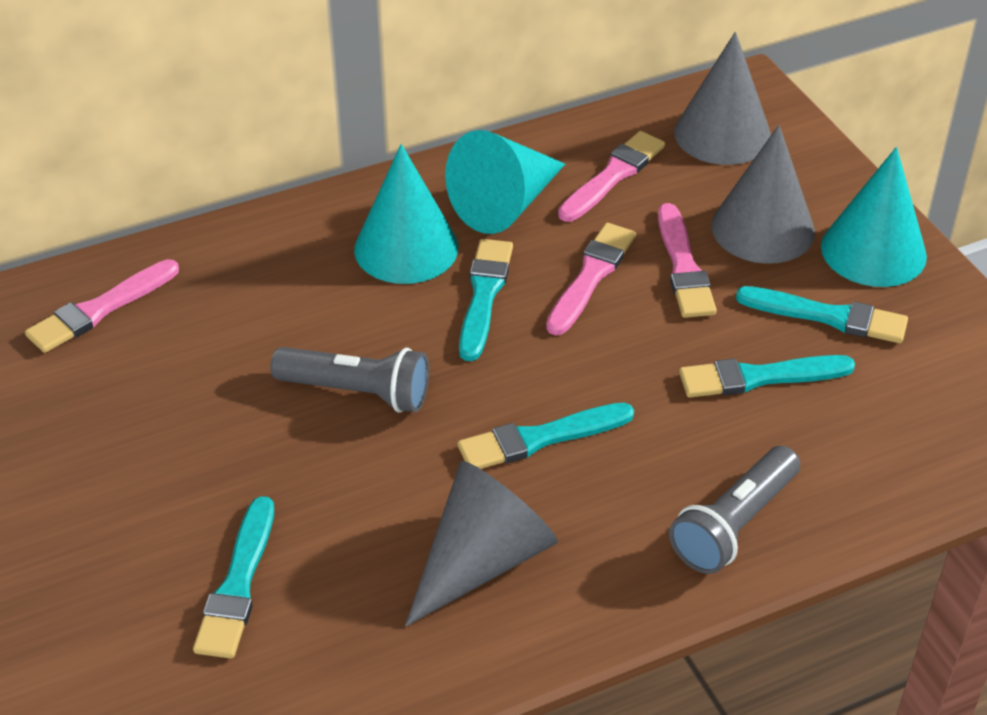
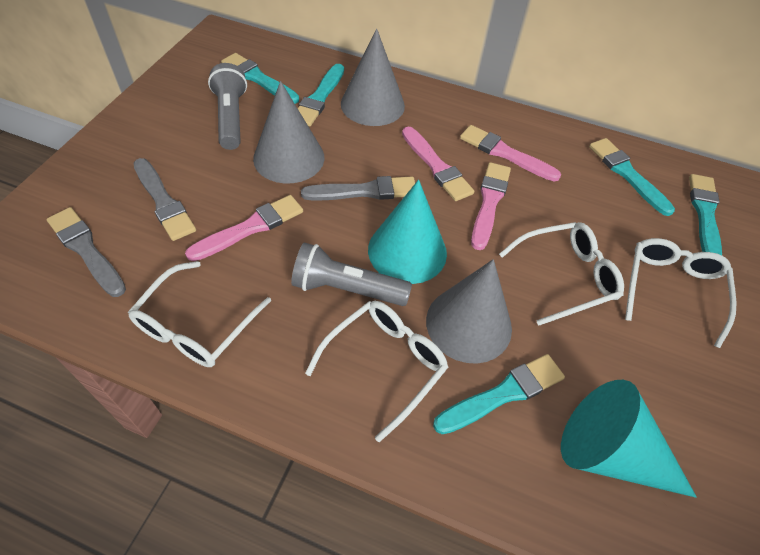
grey brush: 0 -> 3
turquoise cone: 3 -> 2
white glasses: 0 -> 4

